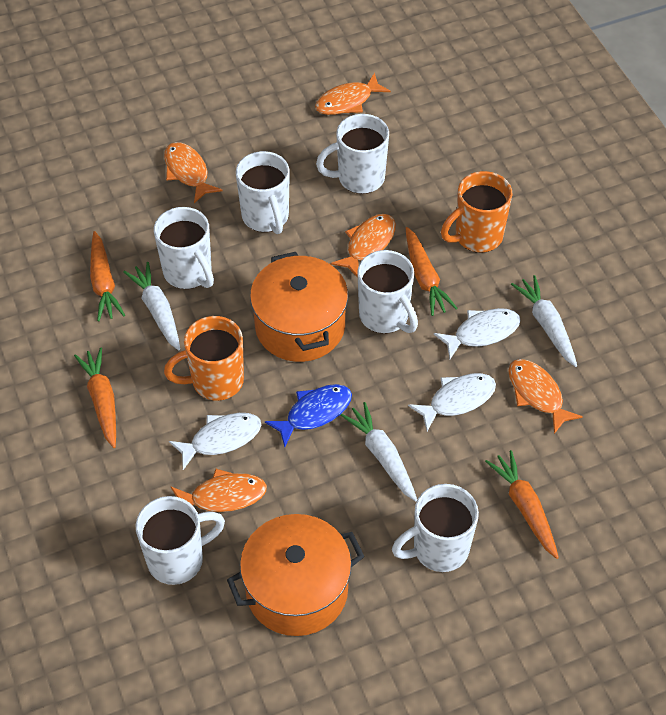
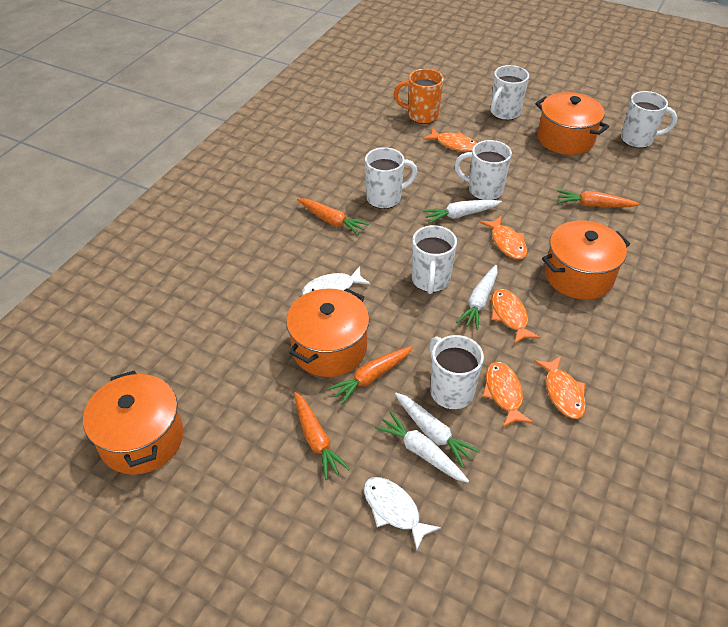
blue fish: 1 -> 0
orange mug: 2 -> 1
orange pot: 2 -> 4
white carrot: 3 -> 4
white fish: 3 -> 2

